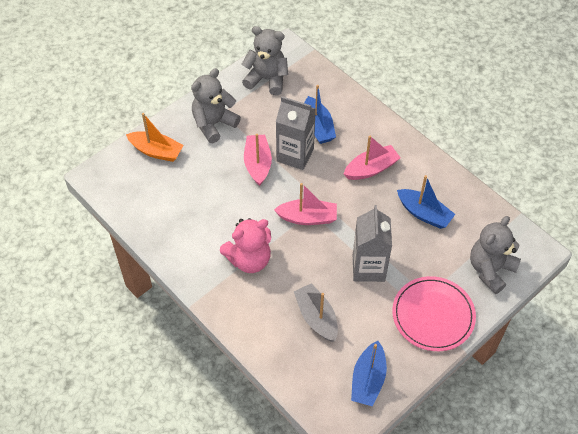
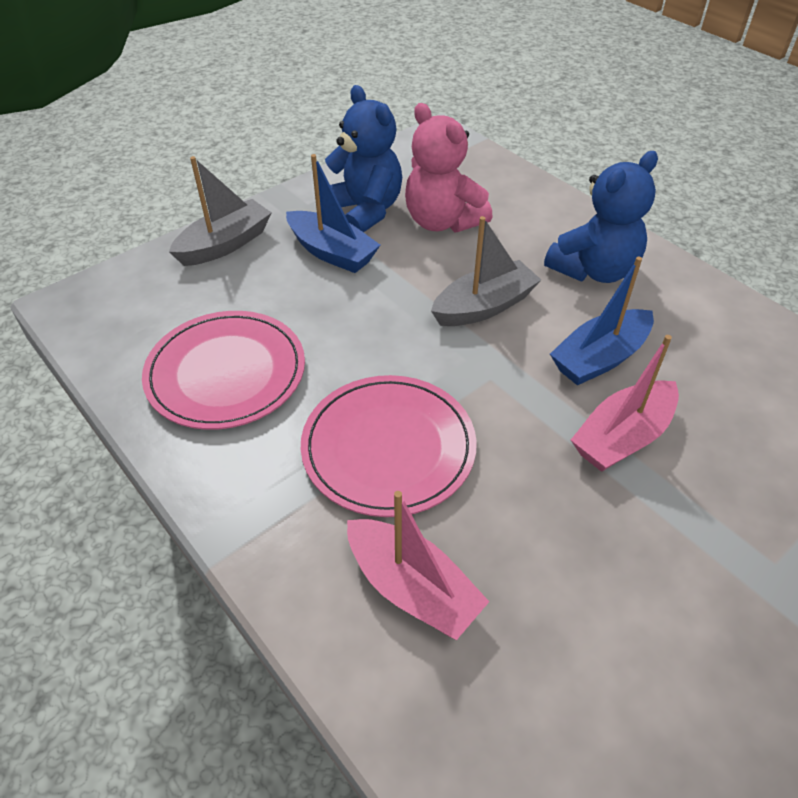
blue boat: 3 -> 2
blue teddy bear: 0 -> 2
grey boat: 1 -> 2
grey carton: 2 -> 0
grey teddy bear: 3 -> 0
orange boat: 1 -> 0
pink boat: 3 -> 2
pink plate: 1 -> 2

